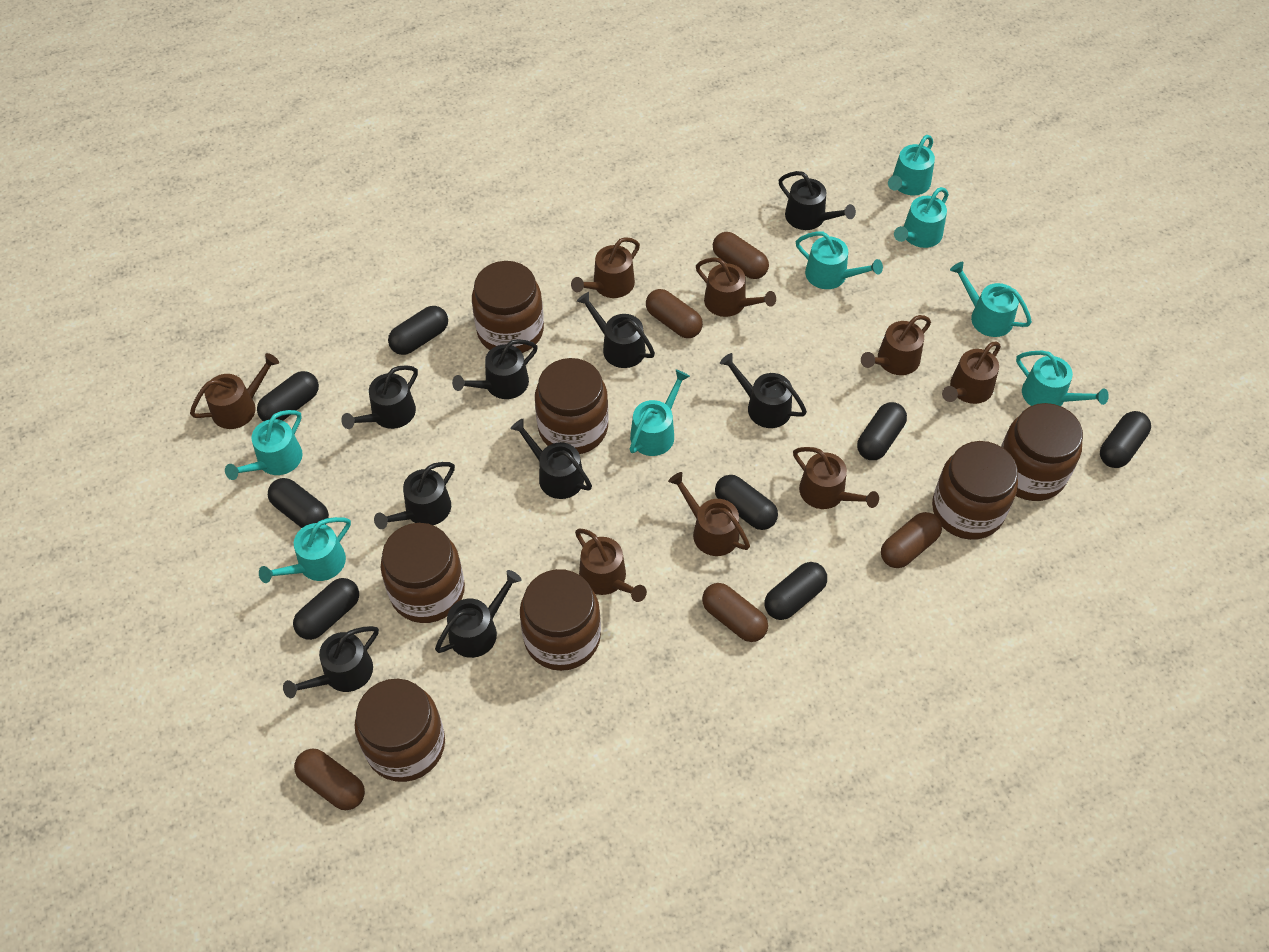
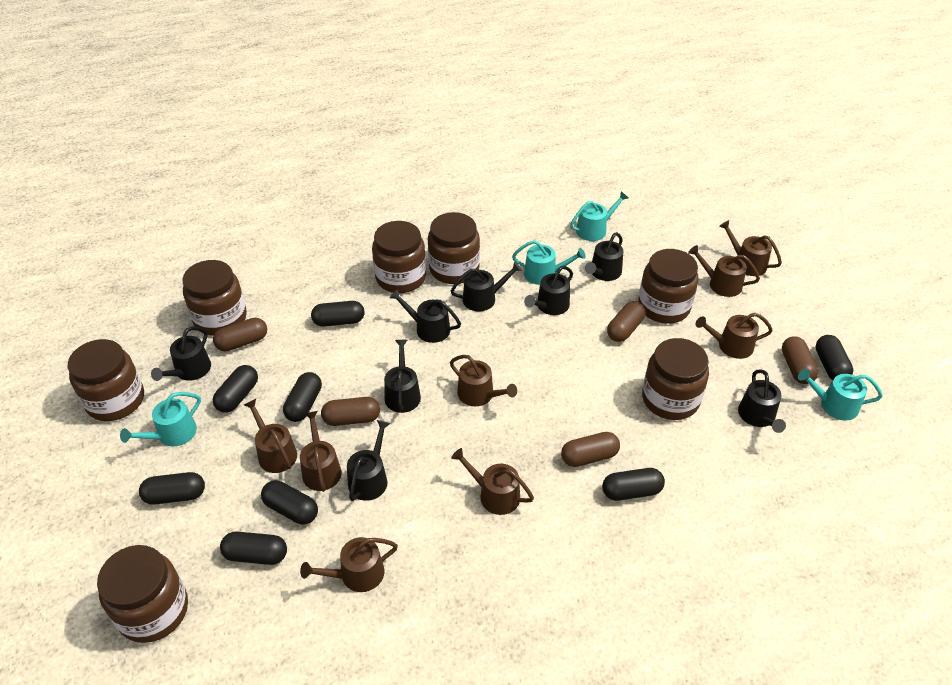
black watering can: 9 -> 8
turquoise watering can: 8 -> 4

